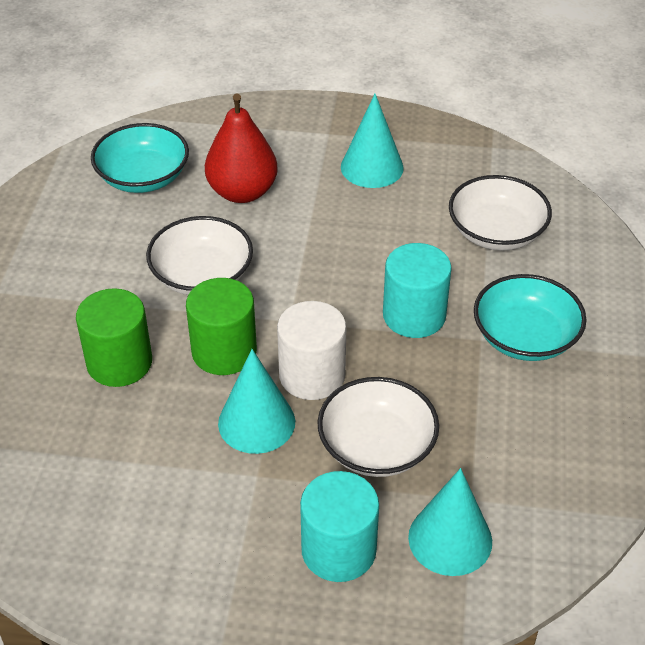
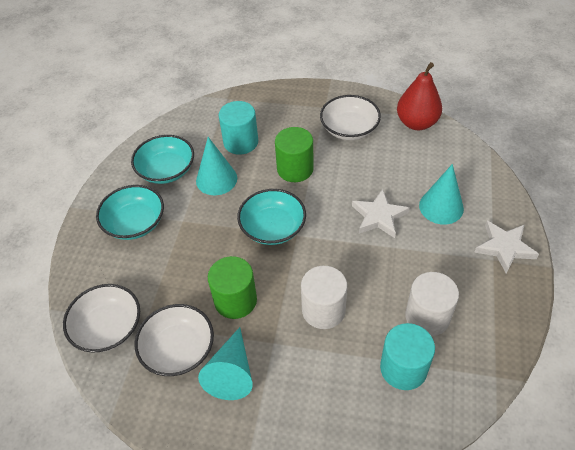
turquoise bowl: 2 -> 3
white cylinder: 1 -> 2
white star: 0 -> 2

